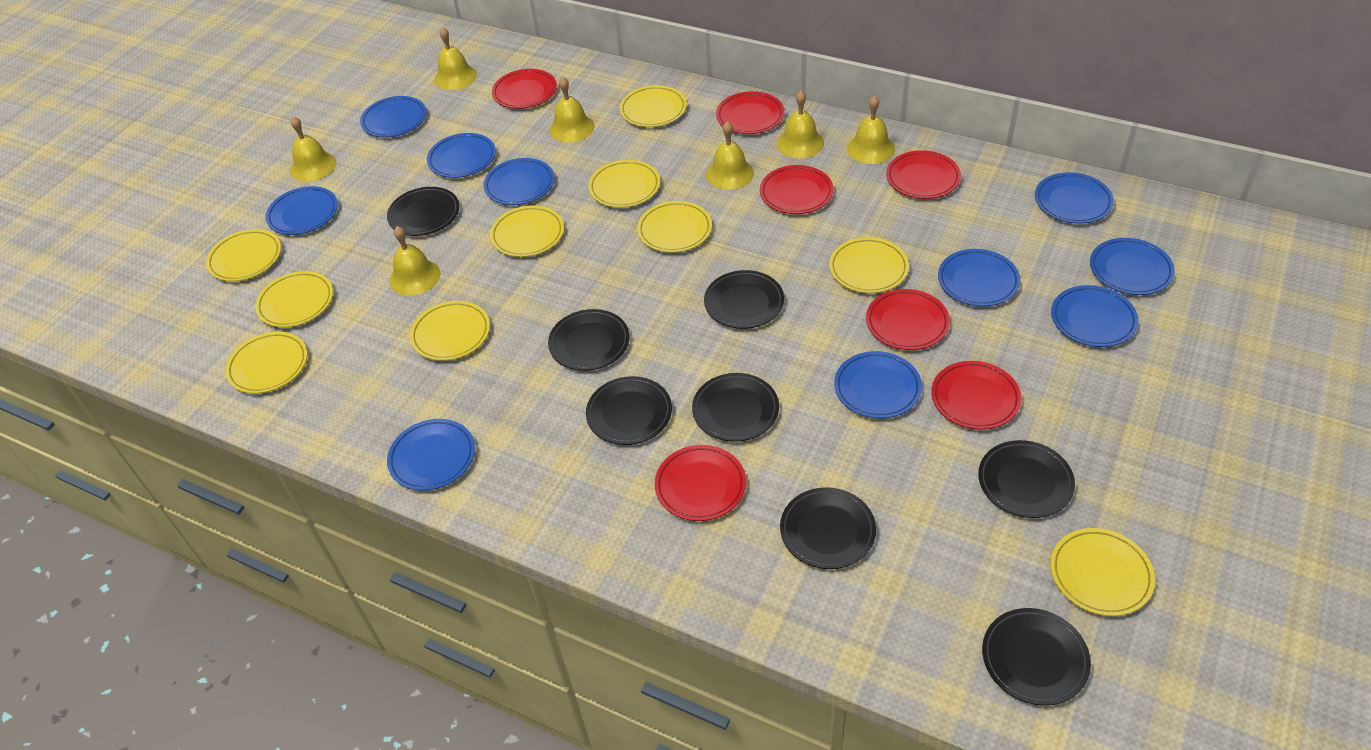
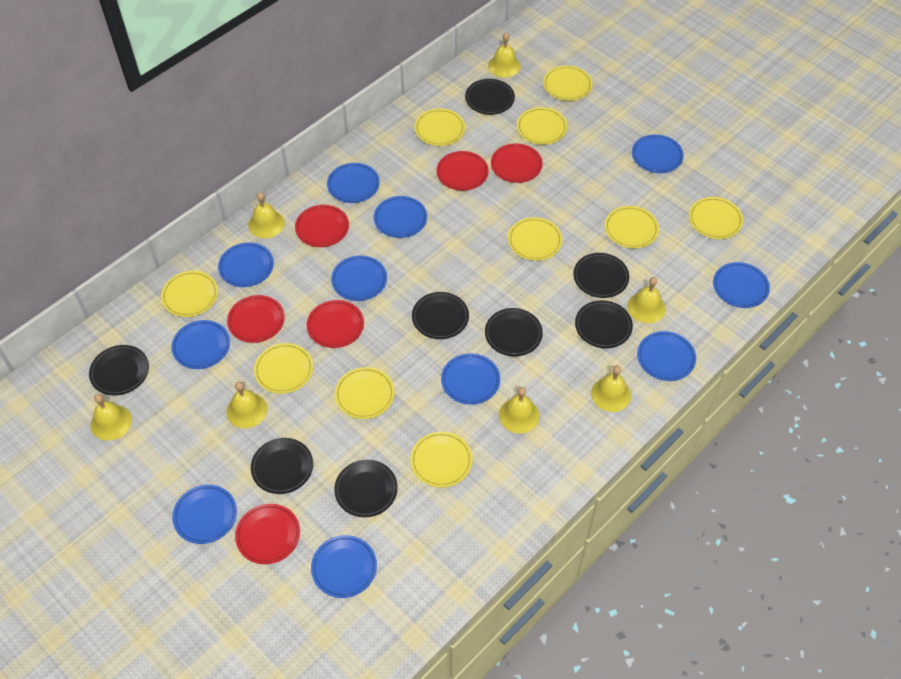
blue plate: 10 -> 11
red plate: 7 -> 6

